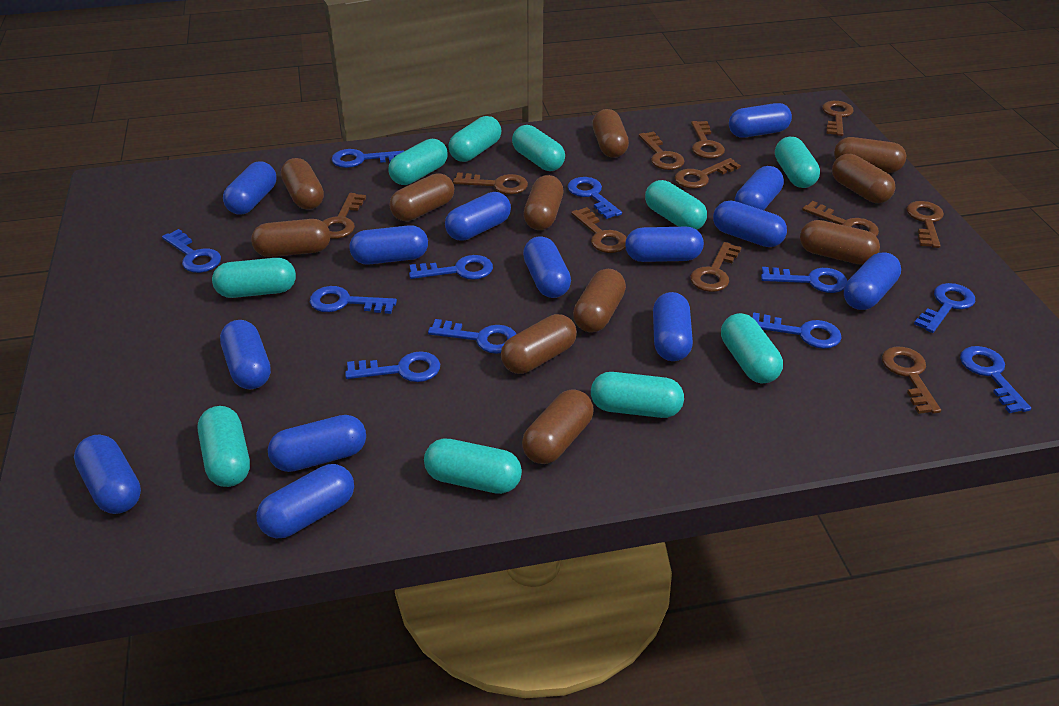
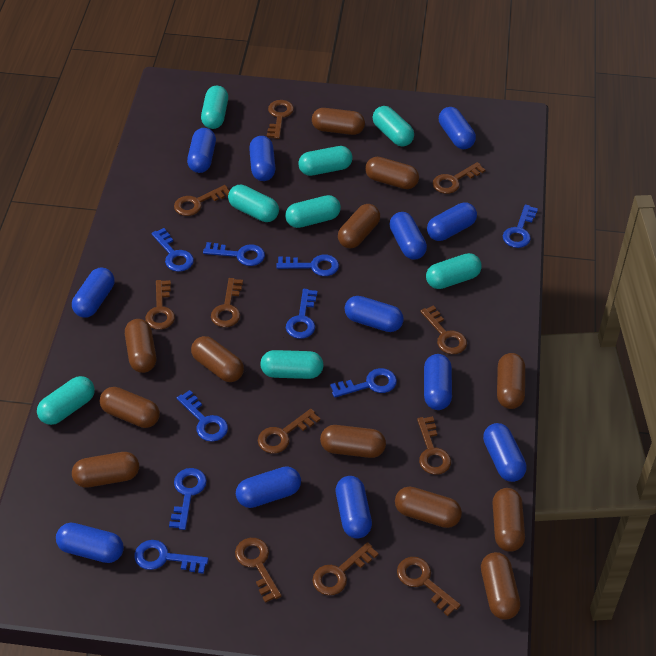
blue capsule: 14 -> 12
blue key: 11 -> 9
brown capsule: 11 -> 12
turquoise capsule: 10 -> 8

